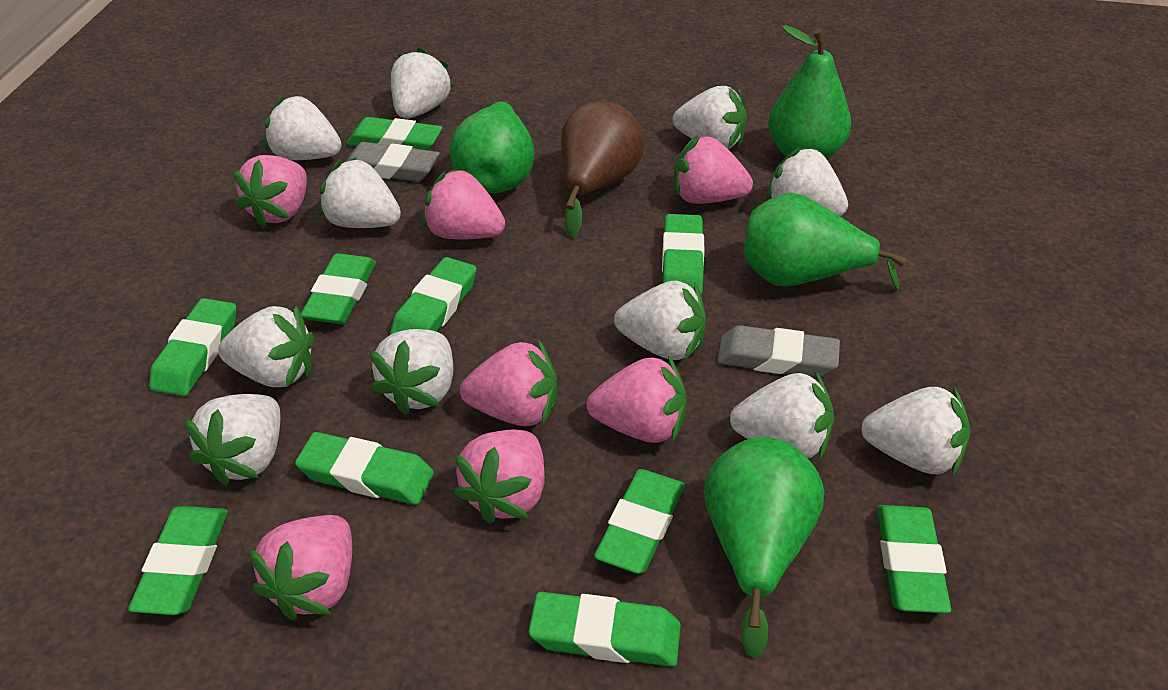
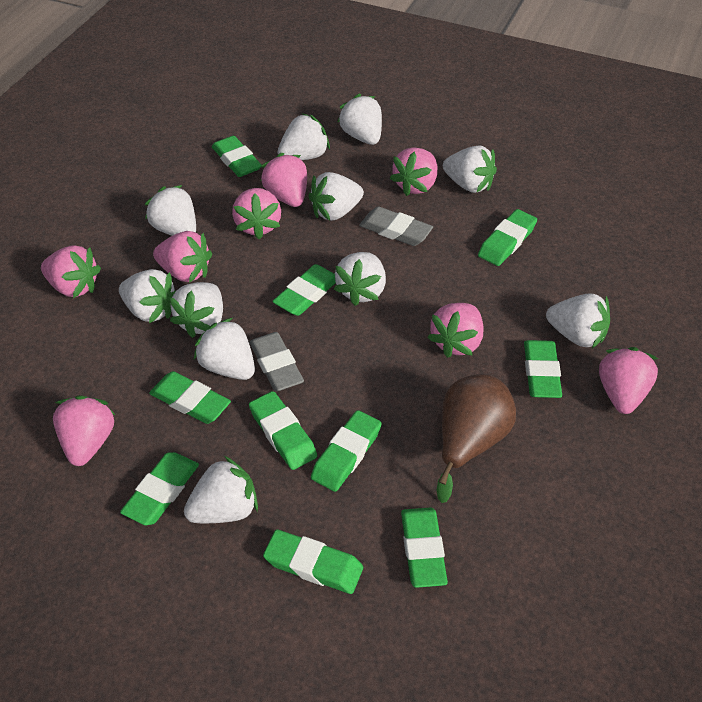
green pear: 4 -> 0
pink strawberry: 7 -> 8

